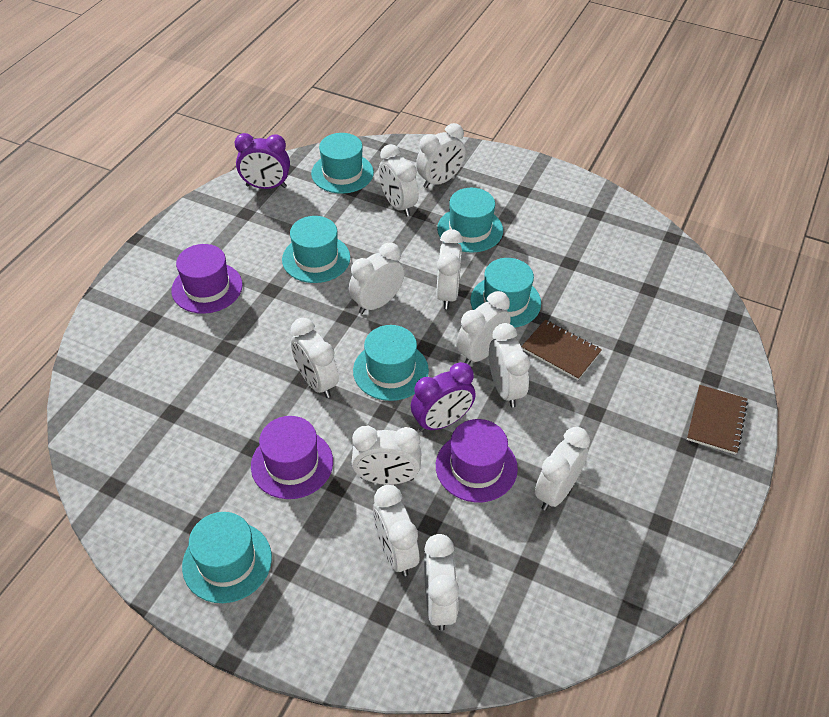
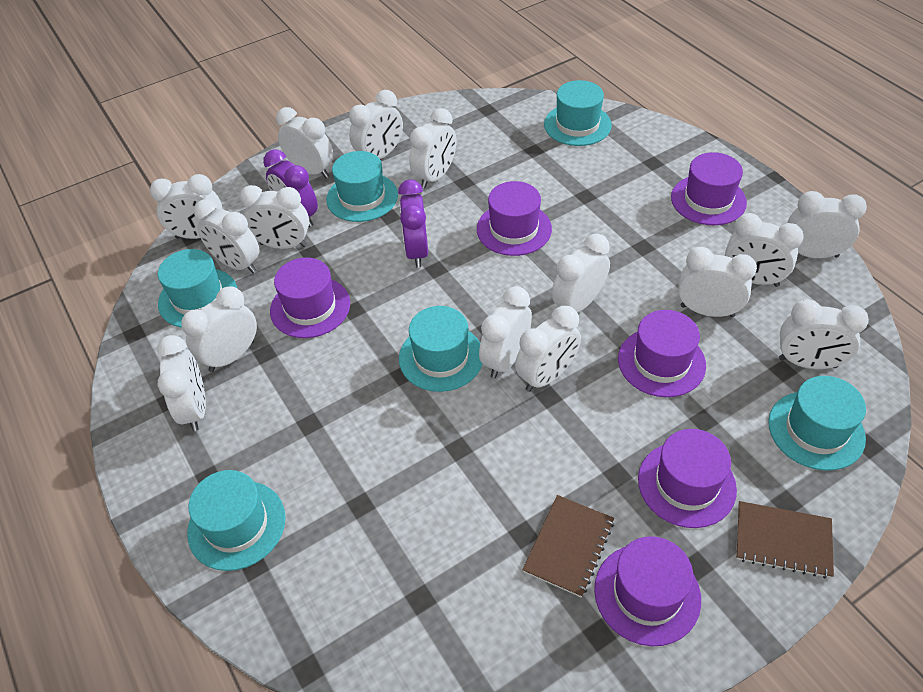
purple hat: 3 -> 6
white clock: 11 -> 15

